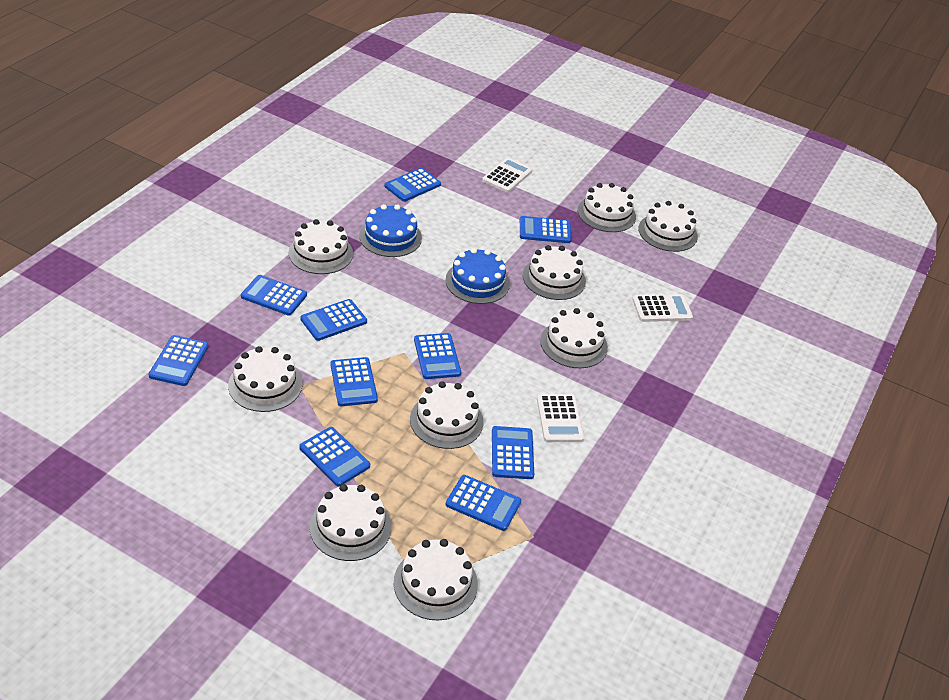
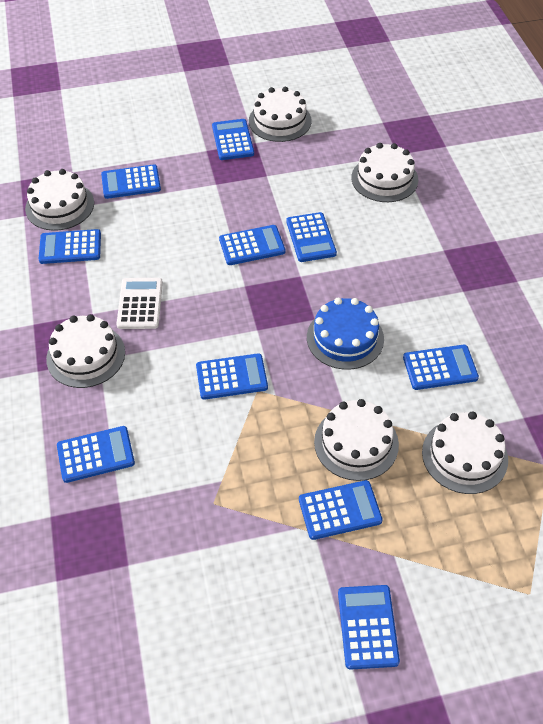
blue cake: 2 -> 1
white cake: 9 -> 6
white calculator: 3 -> 1

